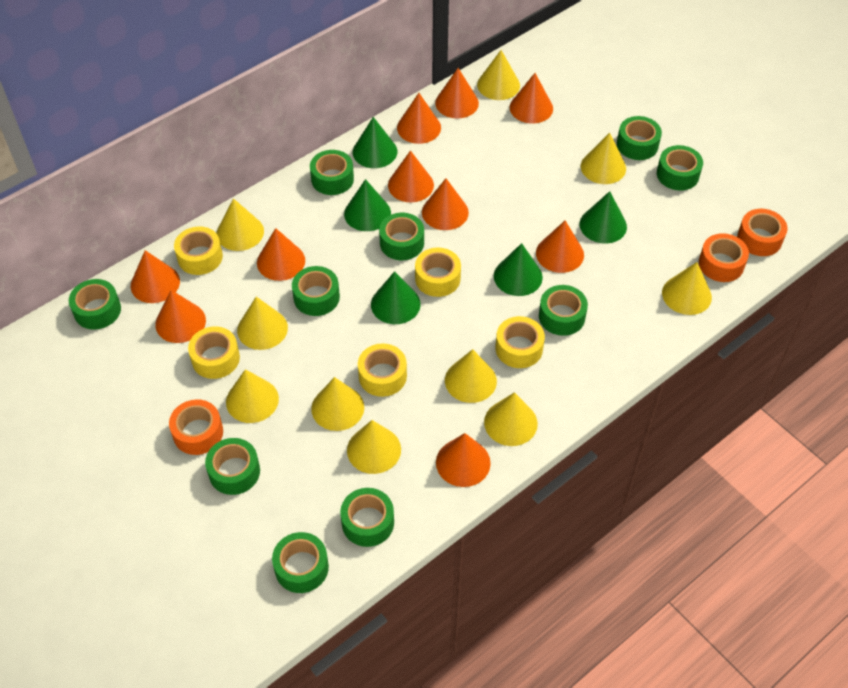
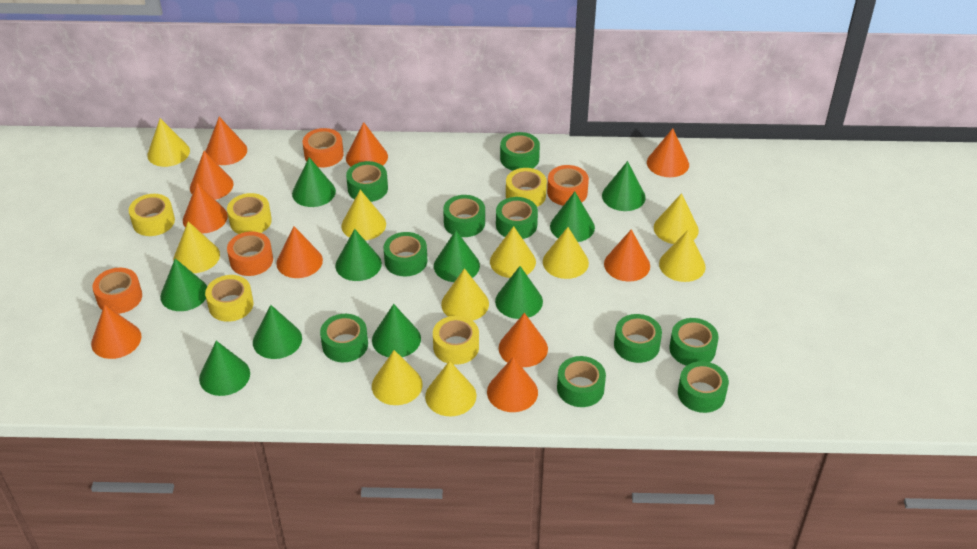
green cone: 5 -> 10
orange tape: 3 -> 4

